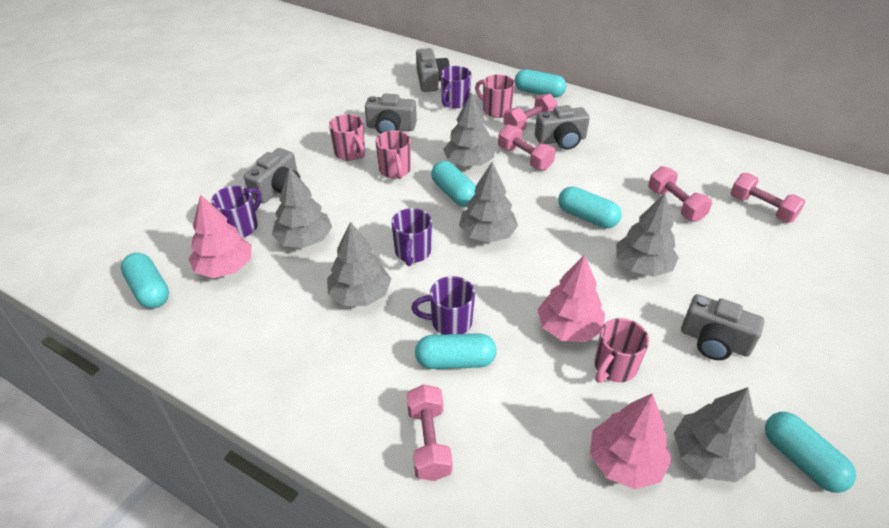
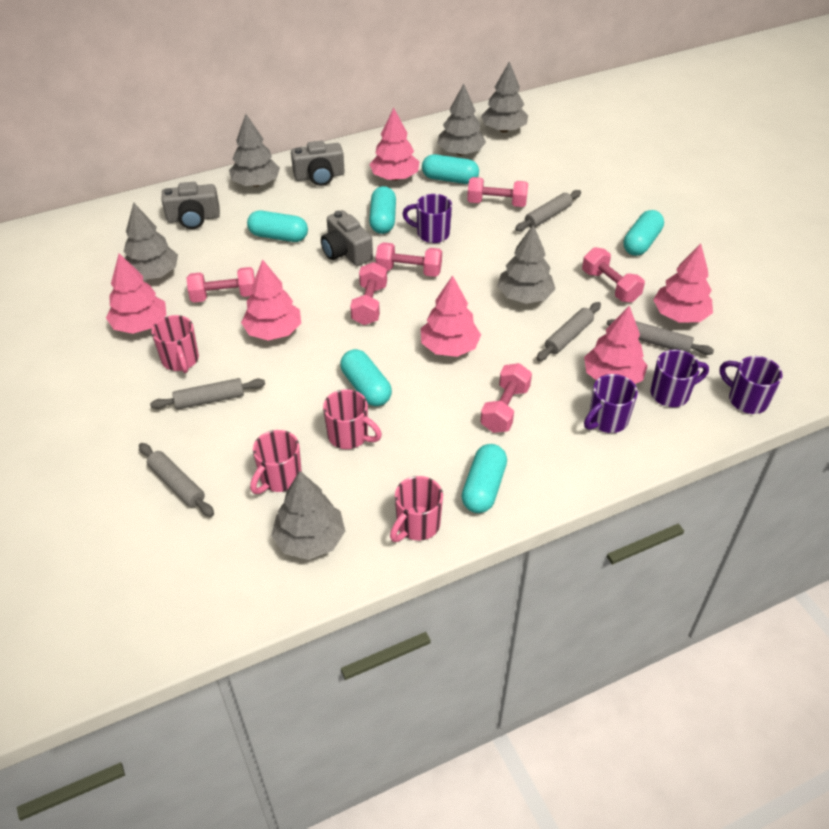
grey camera: 5 -> 3
grey rolling pin: 0 -> 5
pink dumbbell: 5 -> 6
pink tree: 3 -> 6

